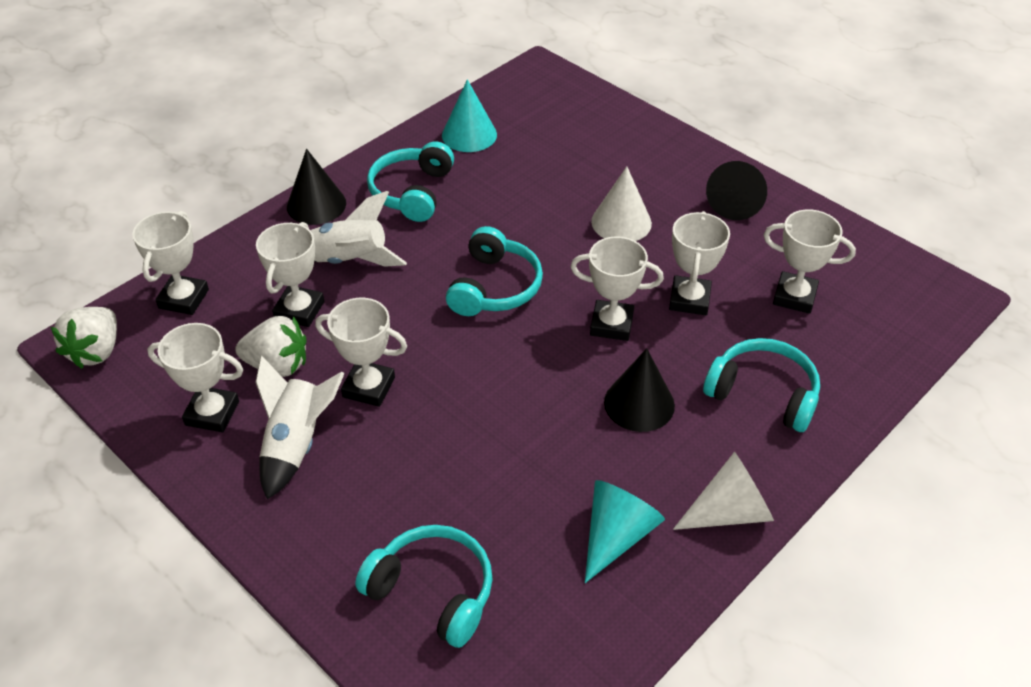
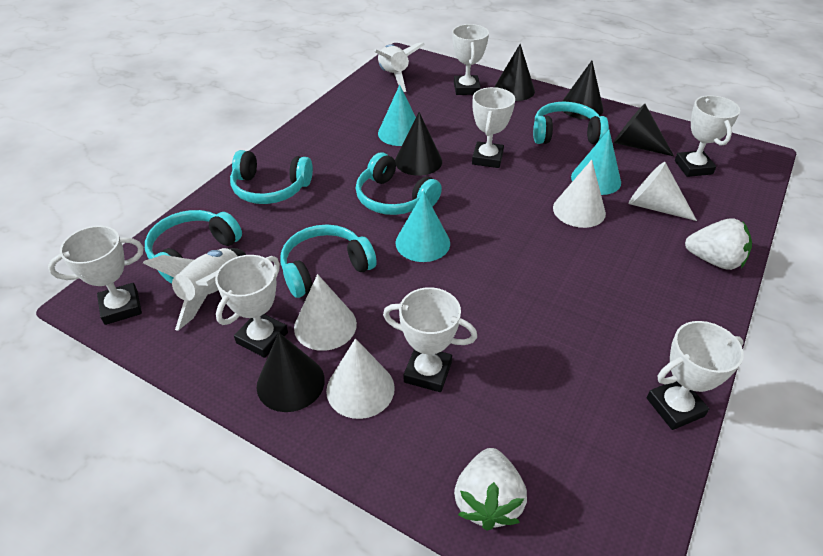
black cone: 3 -> 5
turquoise cone: 2 -> 3
turquoise headphones: 4 -> 5
white cone: 2 -> 4

